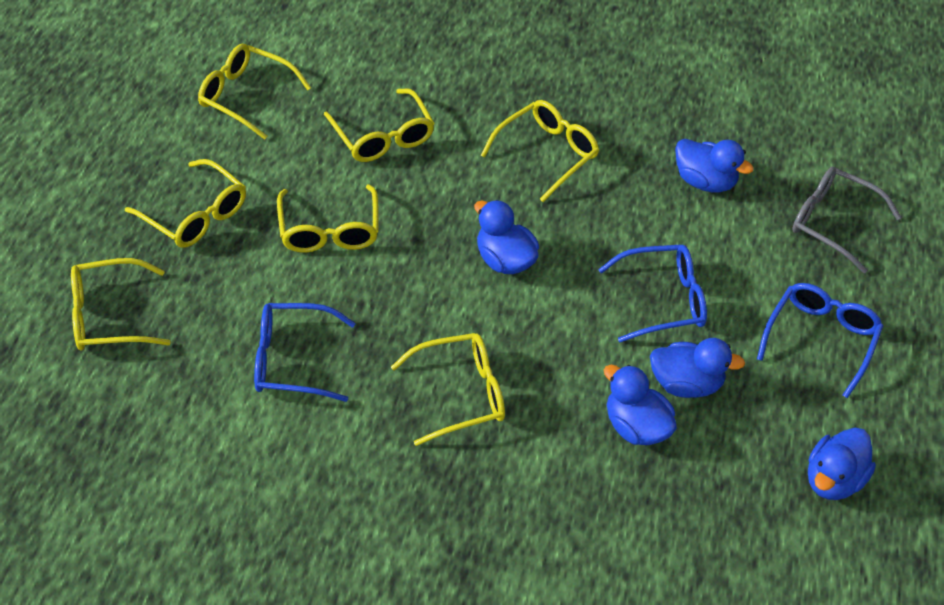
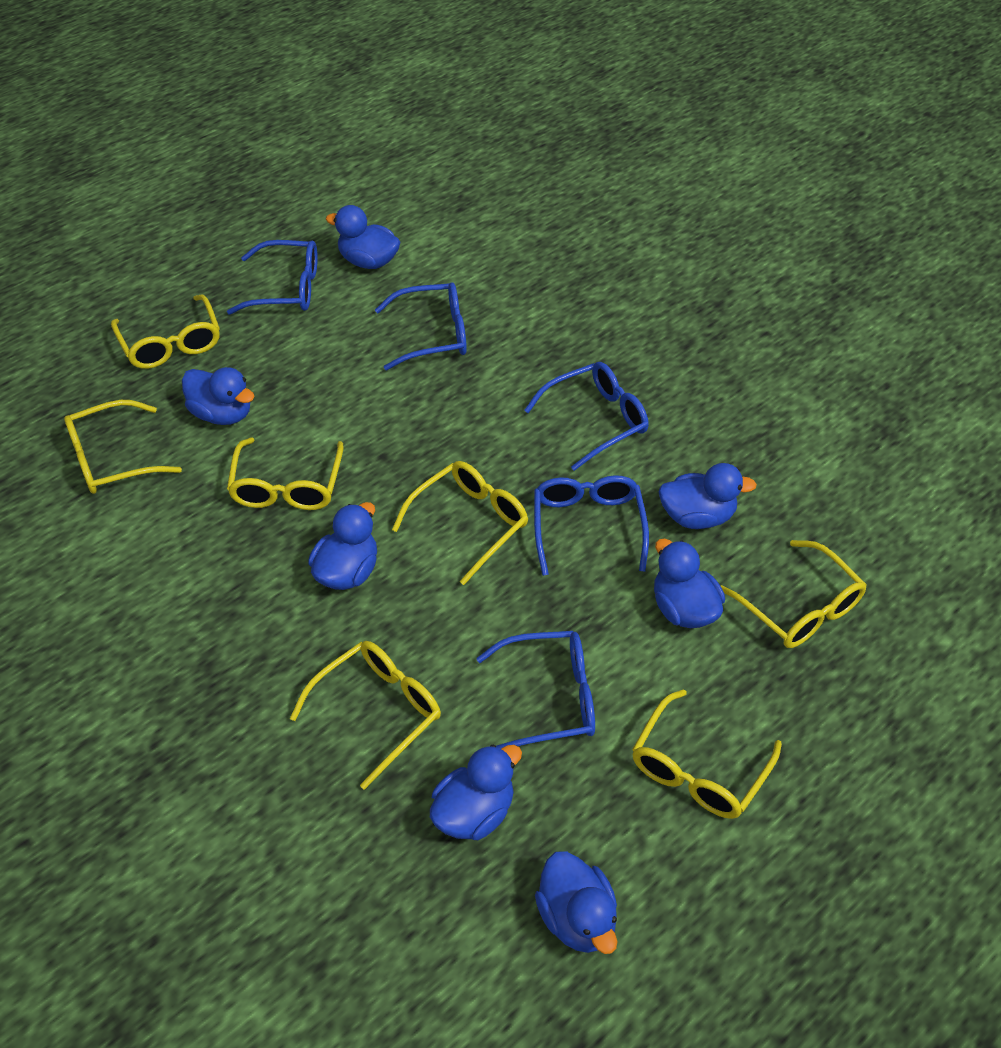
blue duck: 5 -> 7
blue glasses: 3 -> 5
grey glasses: 1 -> 0

